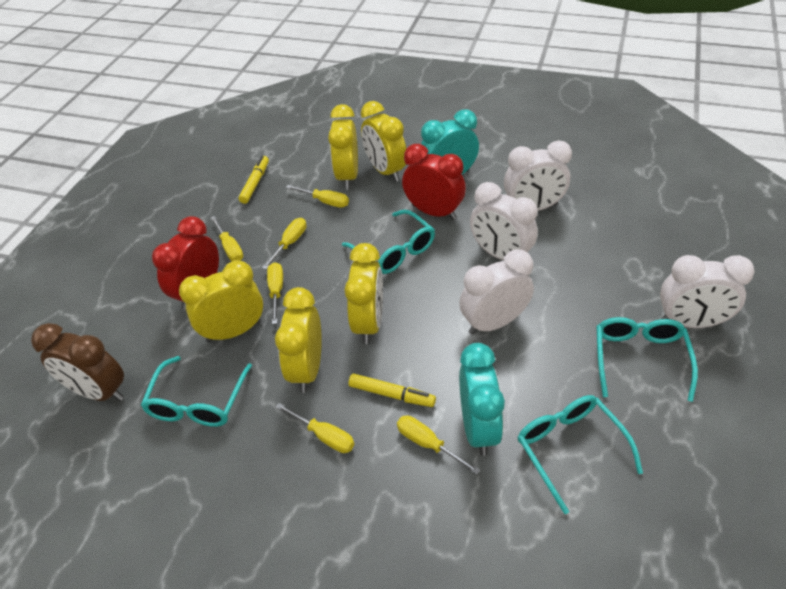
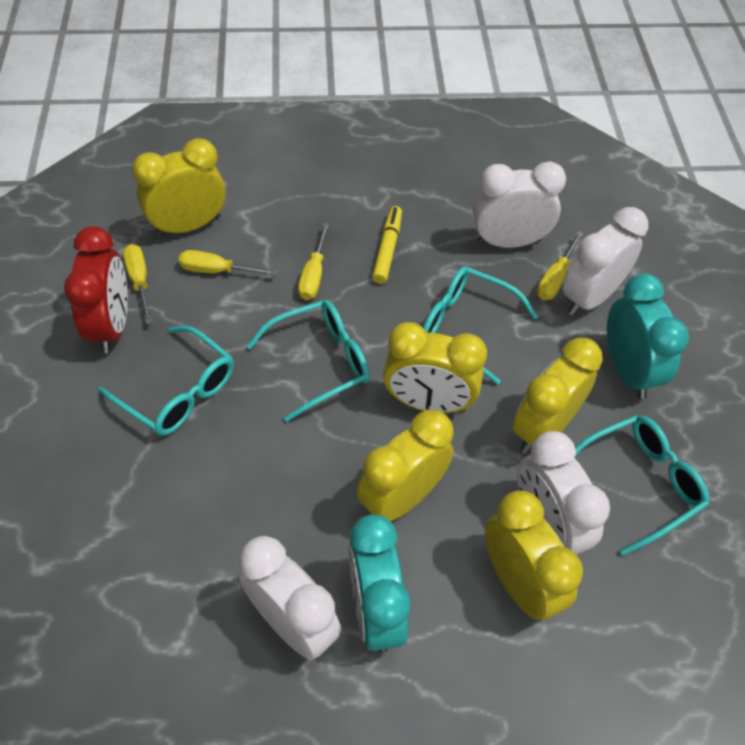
brown clock: 1 -> 0
red clock: 2 -> 1
yellow marker: 2 -> 1
yellow screwdriver: 6 -> 4

